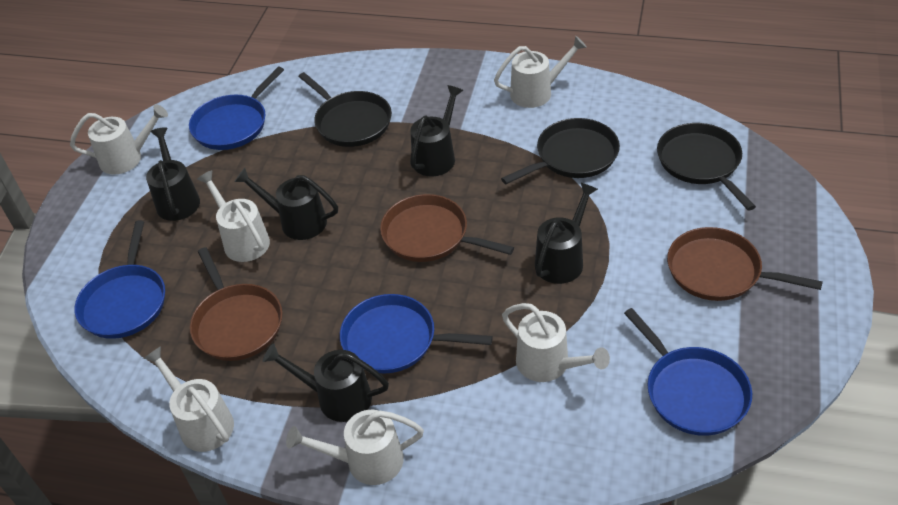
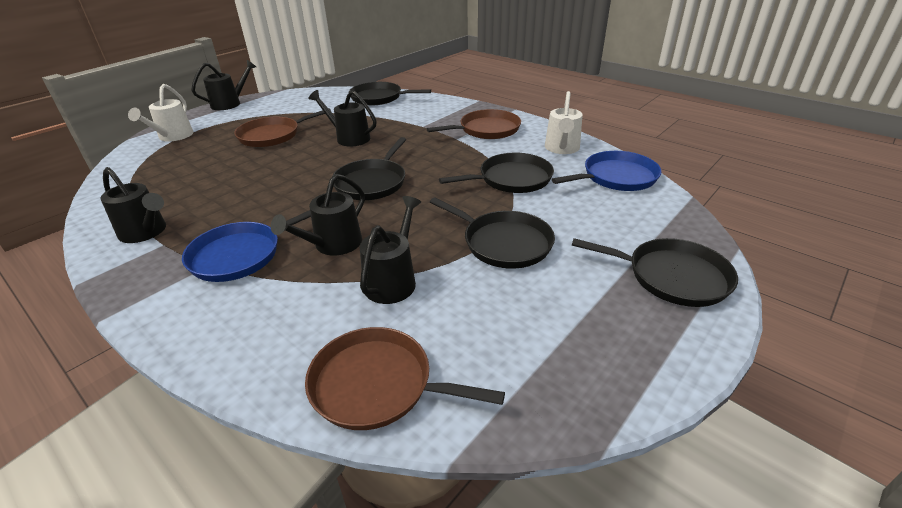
black pan: 3 -> 5
blue pan: 4 -> 2
white watering can: 6 -> 2

